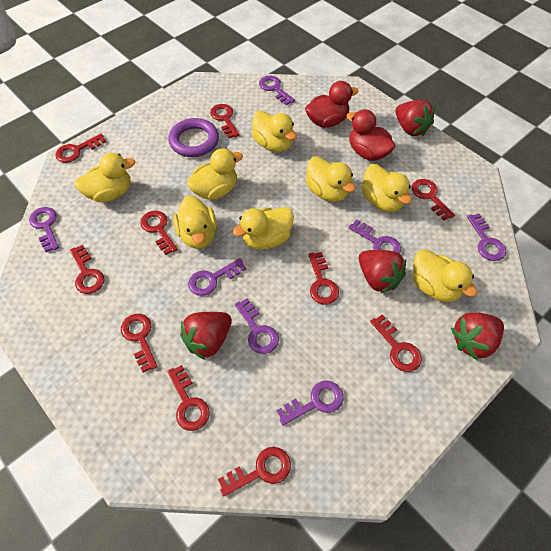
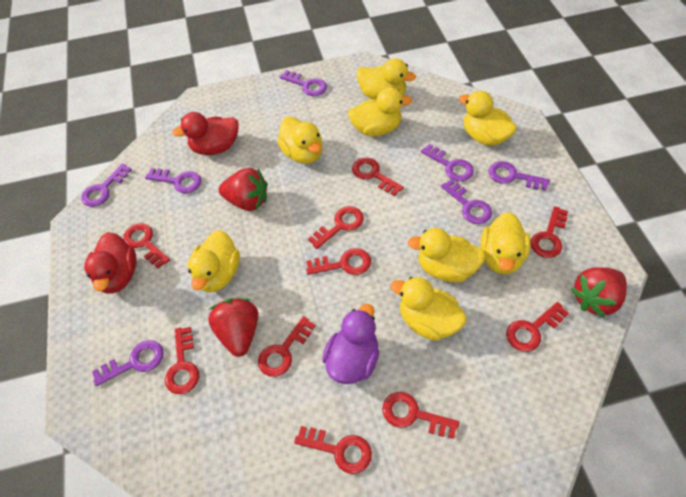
purple duck: 0 -> 1
purple ring: 1 -> 0
red strawberry: 4 -> 3

